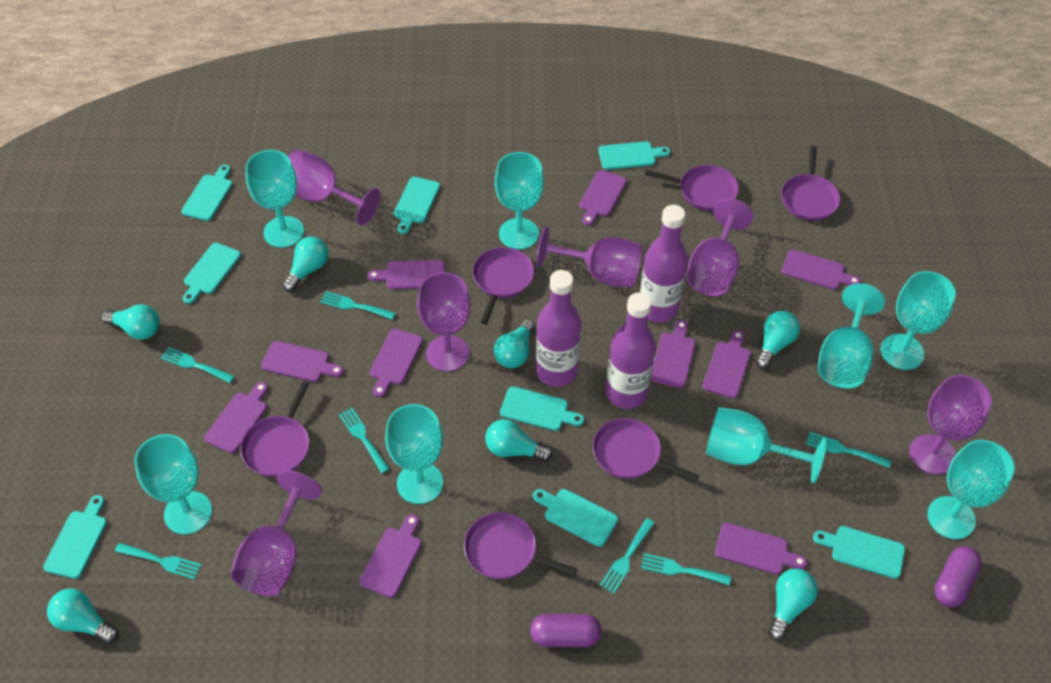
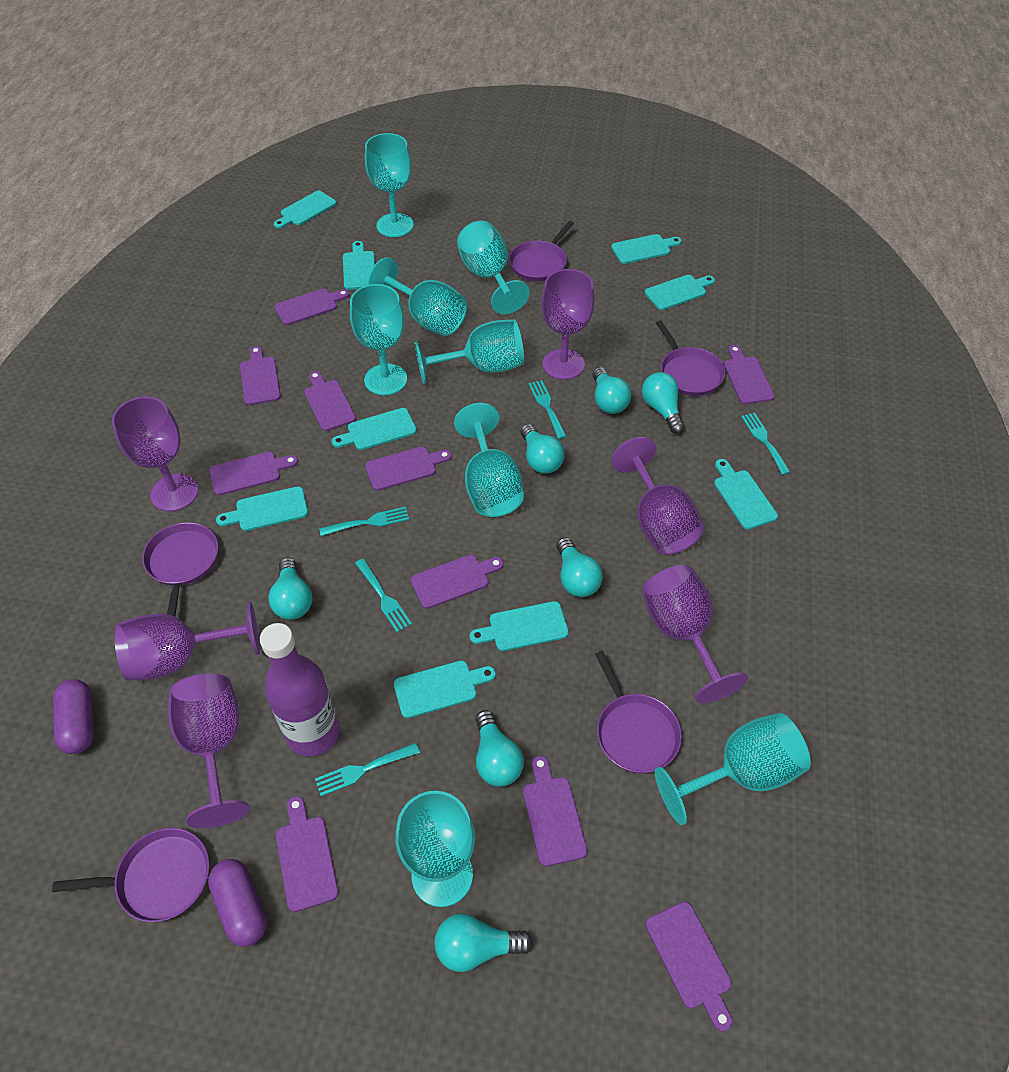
purple bottle: 3 -> 1
purple pan: 6 -> 5
turquoise cutting board: 8 -> 9
turquoise fork: 7 -> 5

